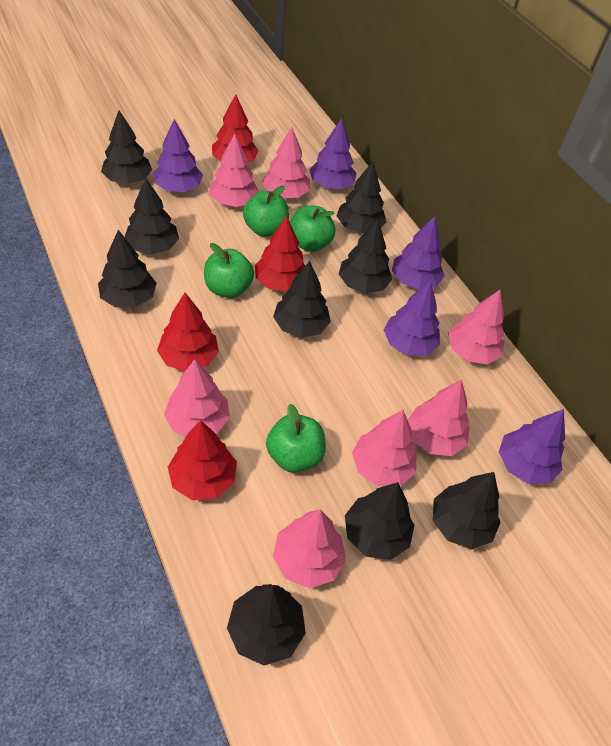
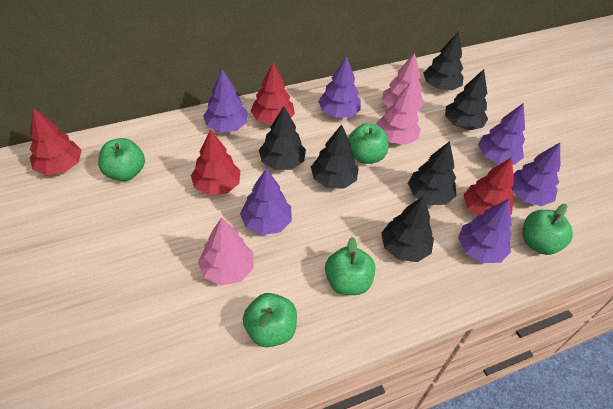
black tree: 9 -> 6
green apple: 4 -> 5
pink tree: 7 -> 3
purple tree: 5 -> 6

